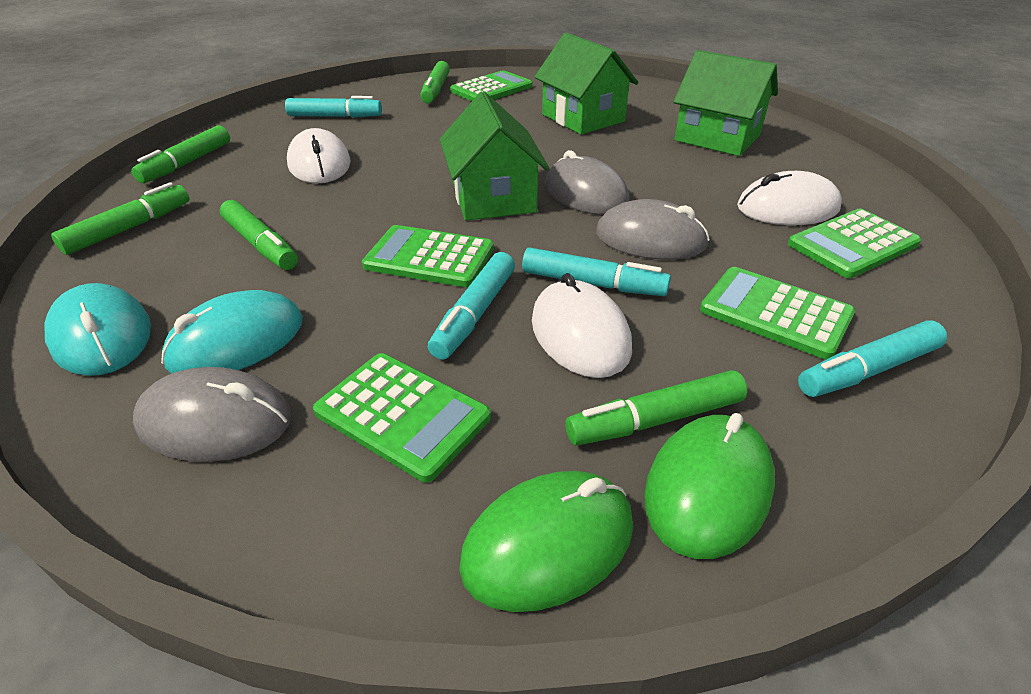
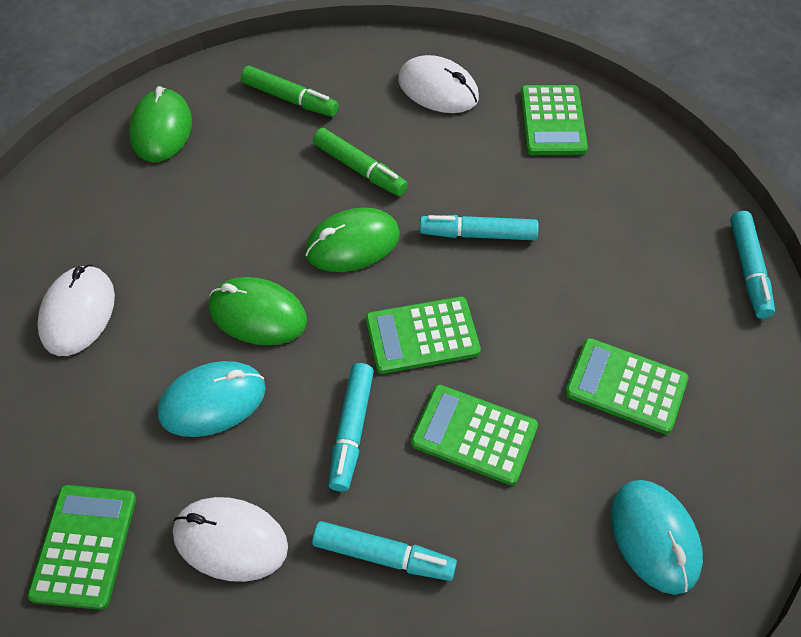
green house: 3 -> 0
green marker: 5 -> 2
green mouse: 2 -> 3
grey mouse: 3 -> 0

